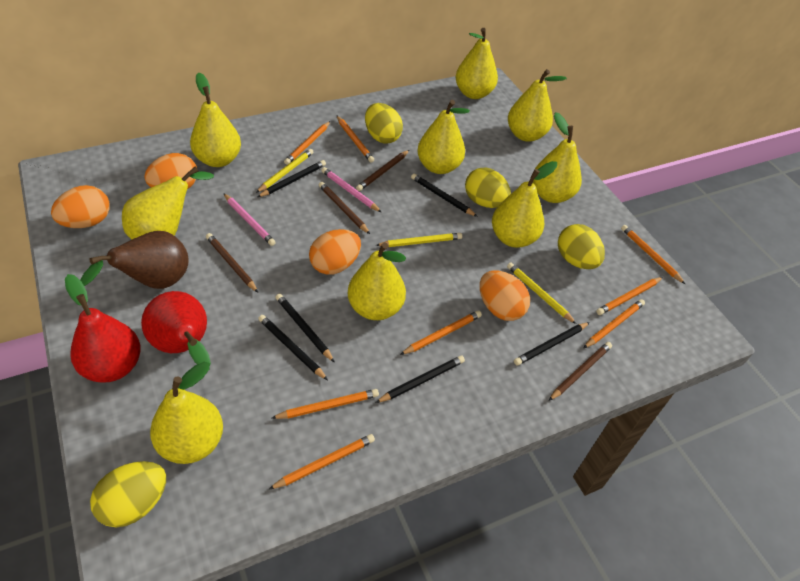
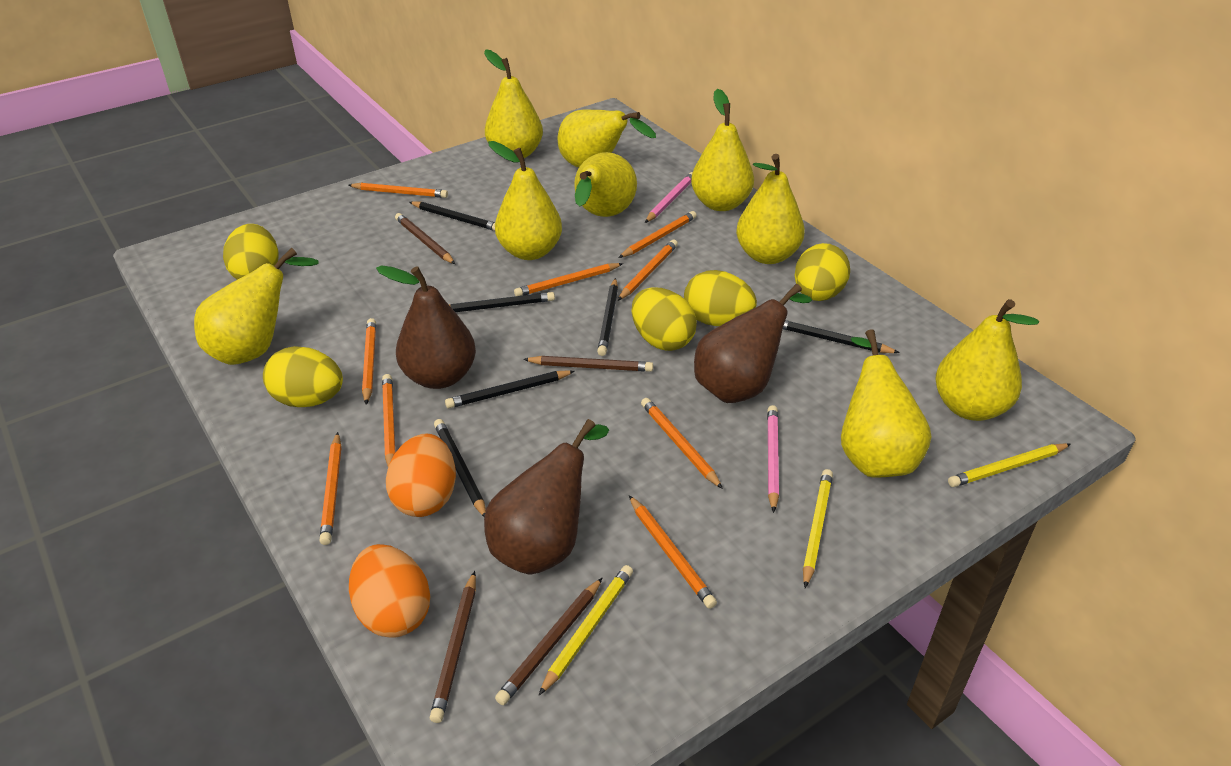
brown pear: 1 -> 3
orange egg: 4 -> 2
orange pencil: 8 -> 9
red pear: 2 -> 0
yellow egg: 4 -> 5

